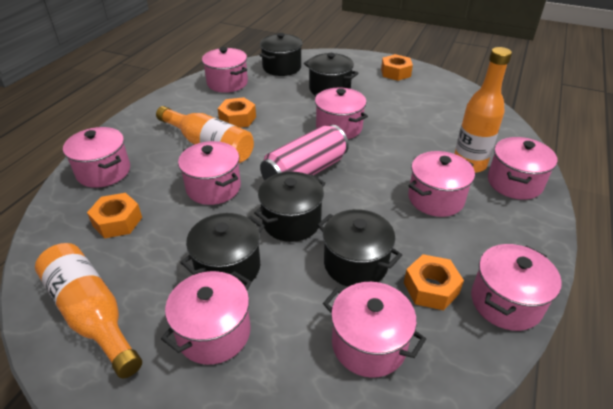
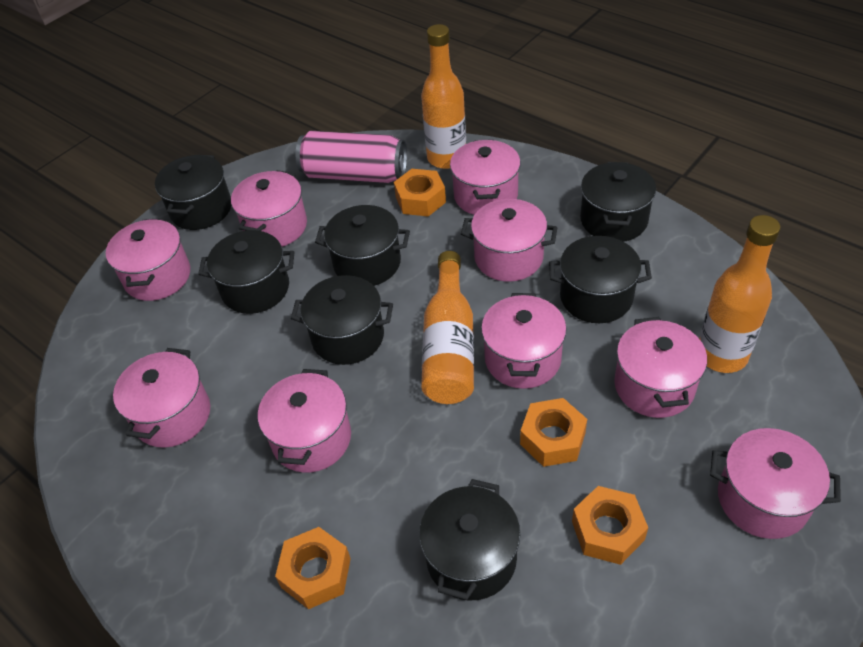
black pot: 5 -> 7

